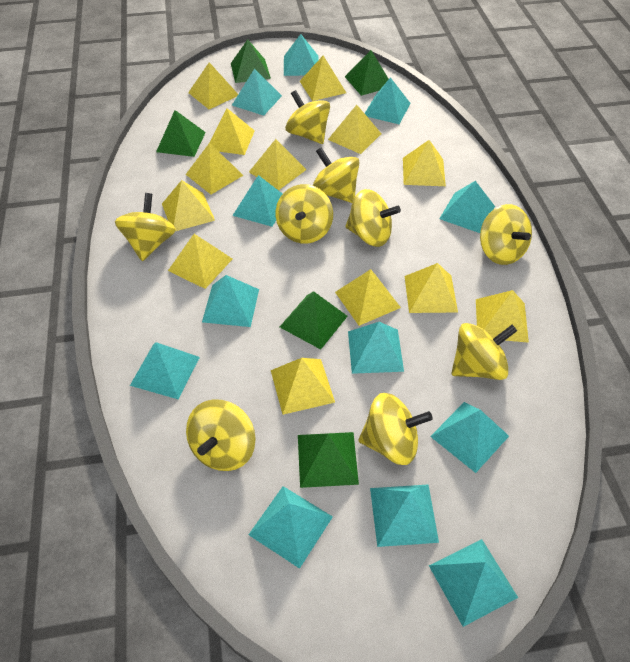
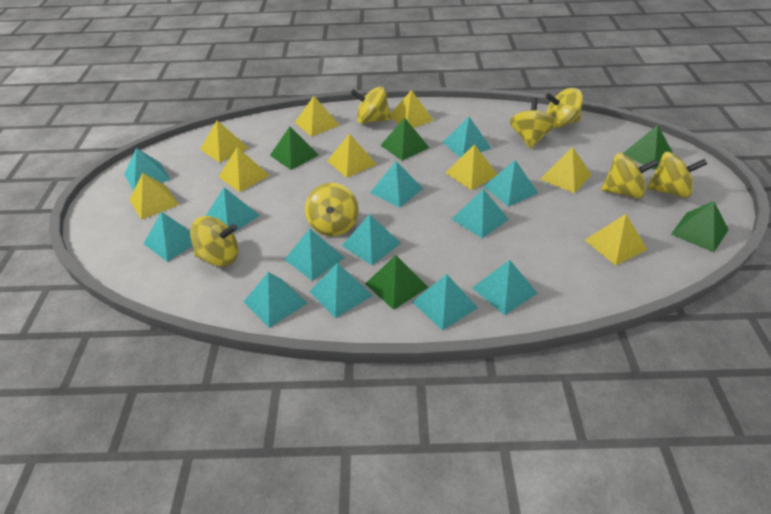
turquoise pyramid: 12 -> 13
yellow pyramid: 13 -> 9
yellow spinning top: 9 -> 7

